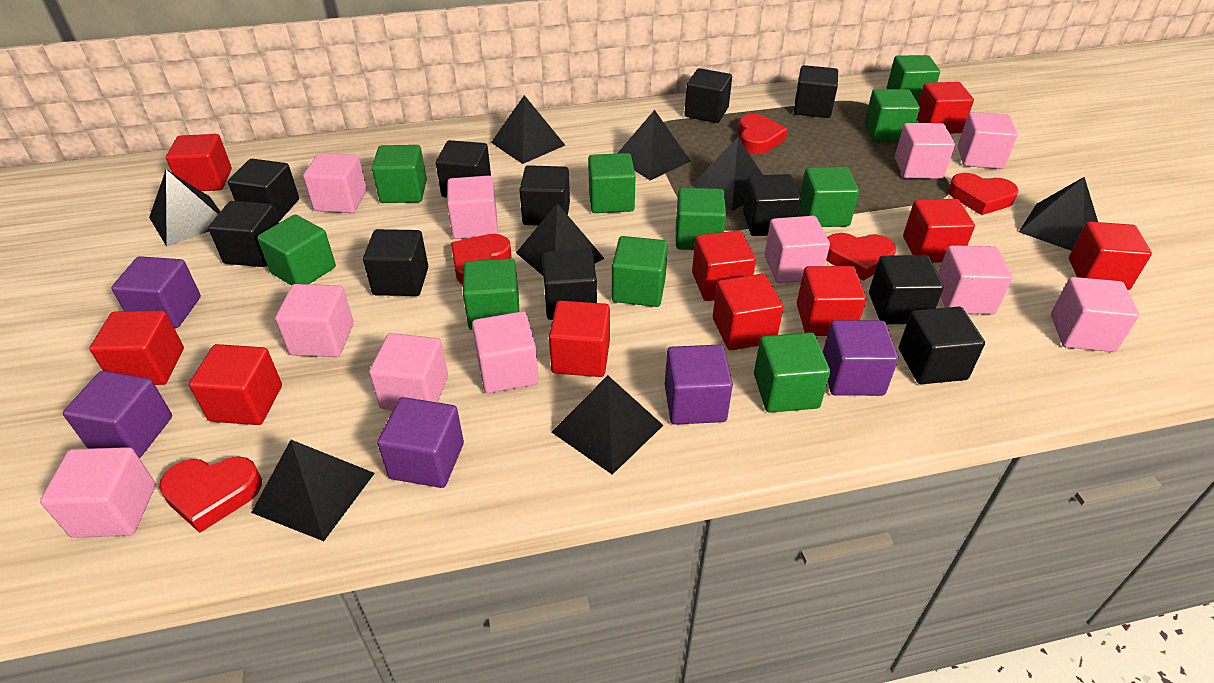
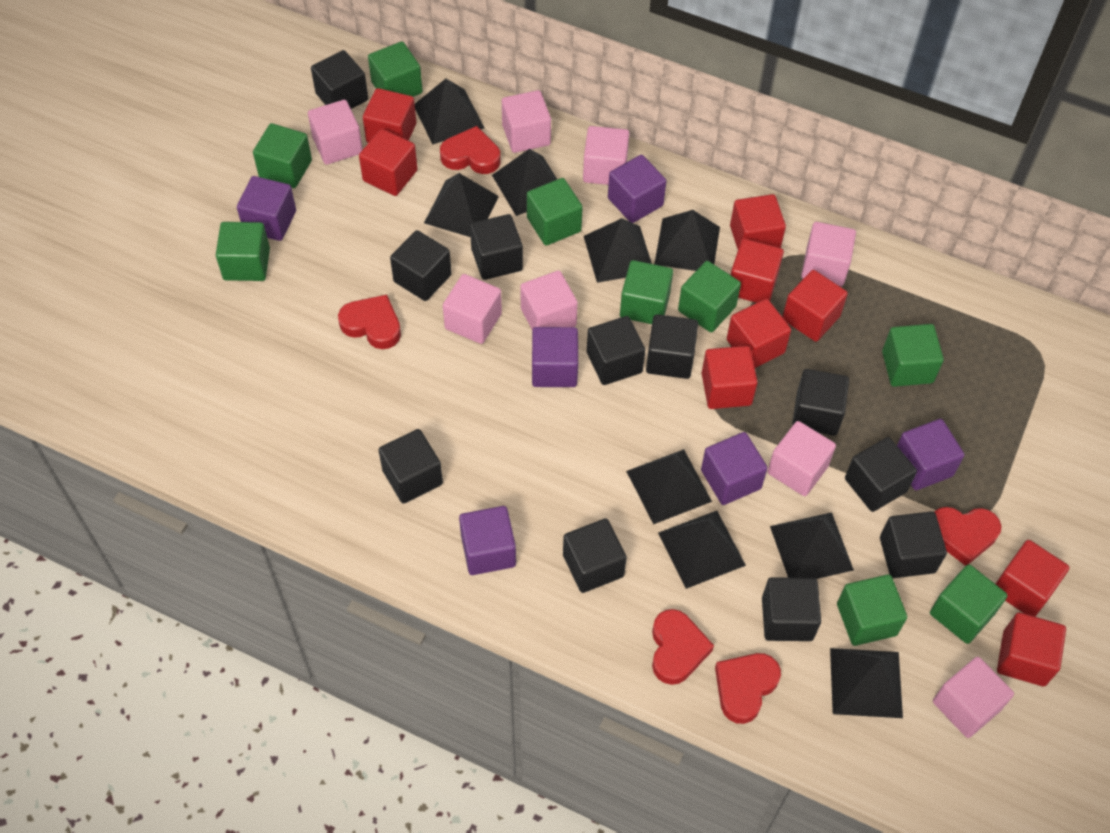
black pyramid: 8 -> 9
green cube: 10 -> 9
pink cube: 11 -> 8
purple cube: 5 -> 6
red cube: 10 -> 9

